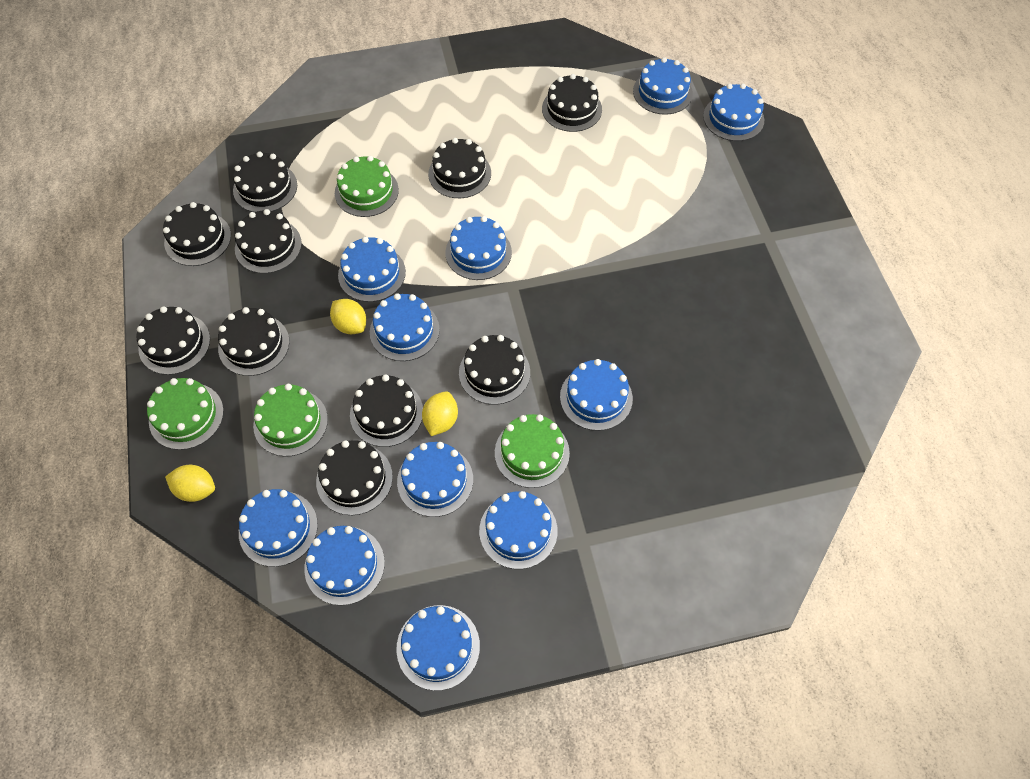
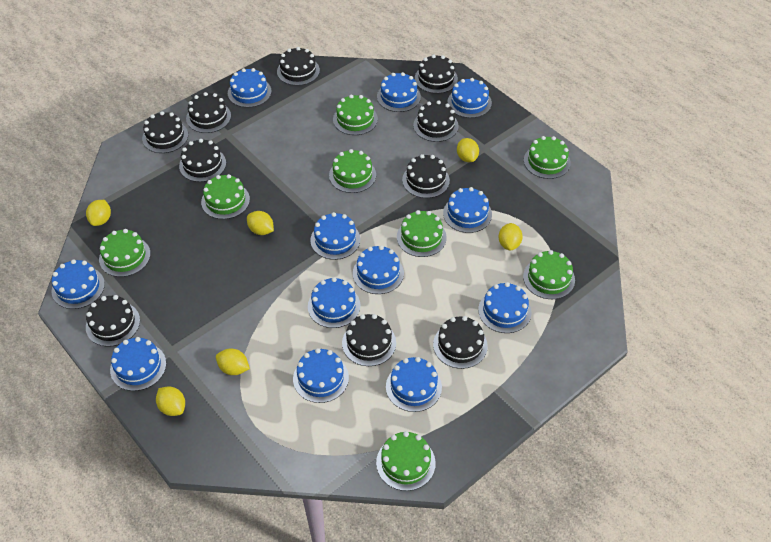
blue cake: 11 -> 12
green cake: 4 -> 8
yellow lemon: 3 -> 6

